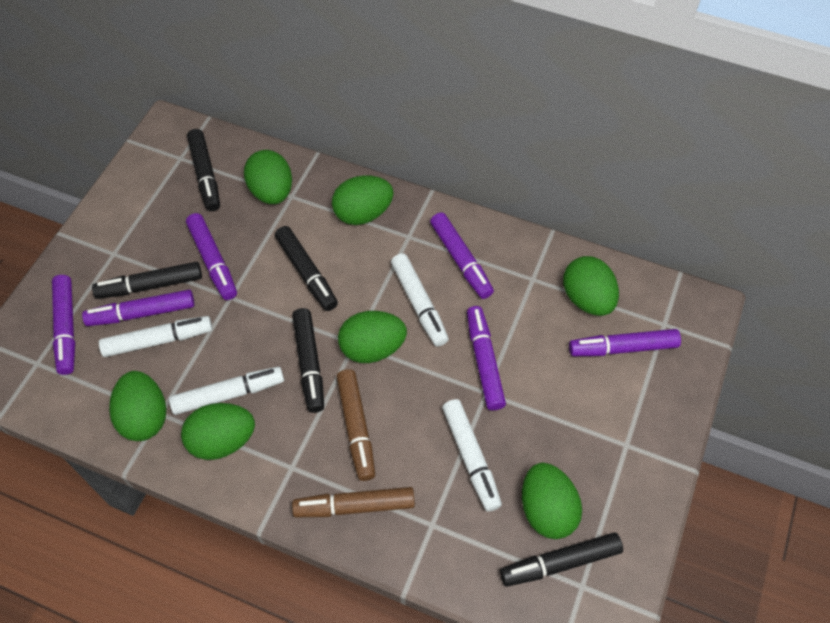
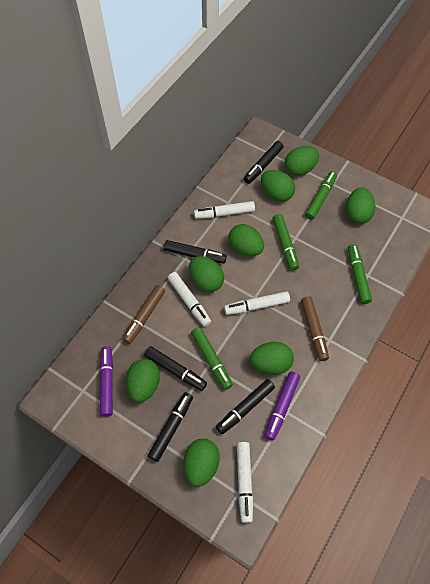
green egg: 7 -> 8
green marker: 0 -> 4
purple marker: 6 -> 2

